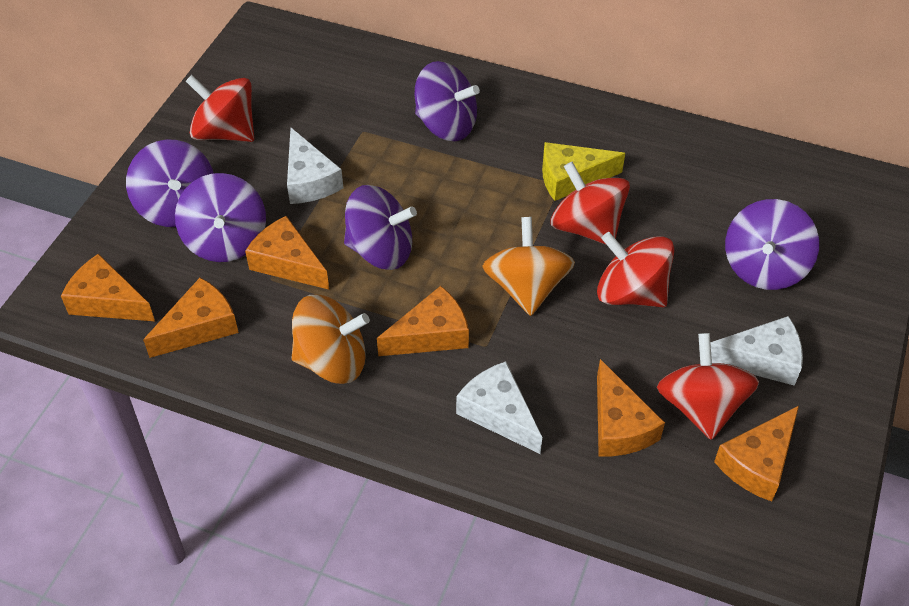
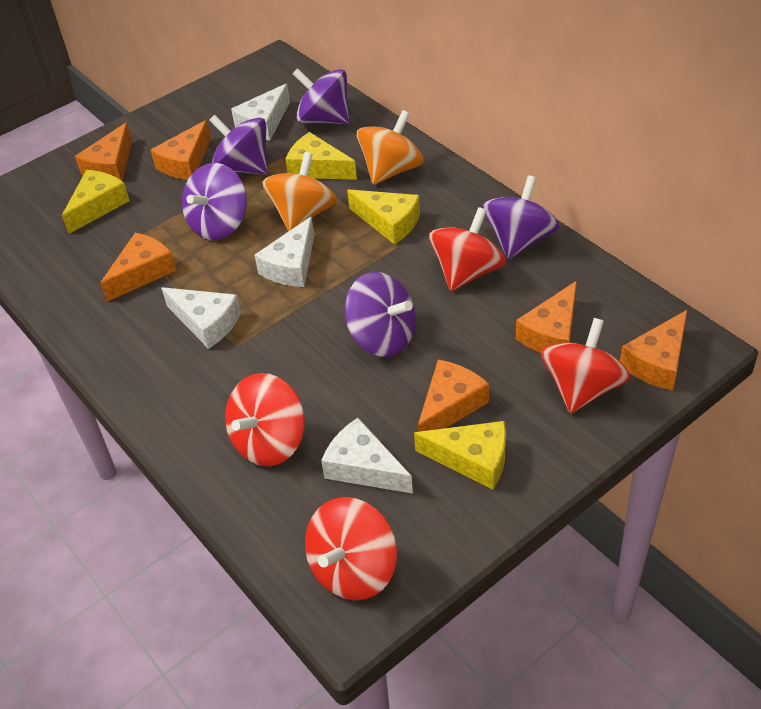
white cheese: 3 -> 4
yellow cheese: 1 -> 4

